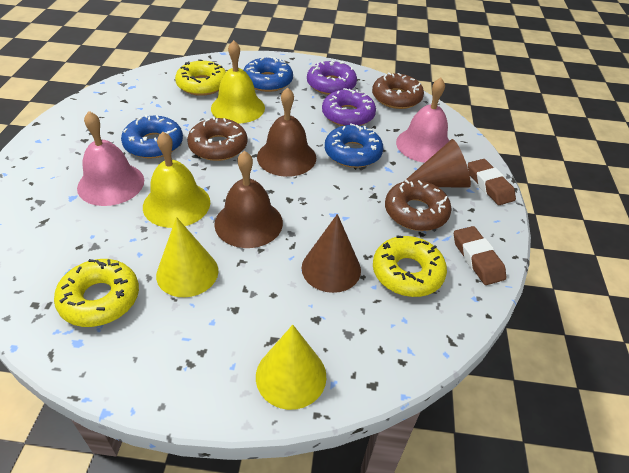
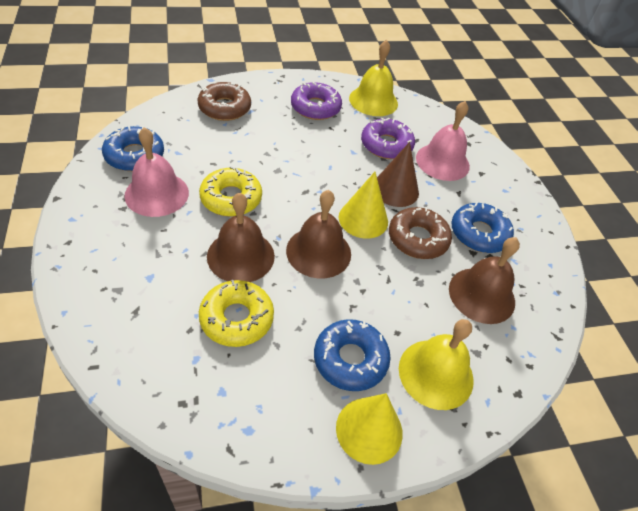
brown bell: 2 -> 3
brown cone: 2 -> 1
brown donut: 3 -> 2
brown eraser: 2 -> 0
yellow donut: 3 -> 2

